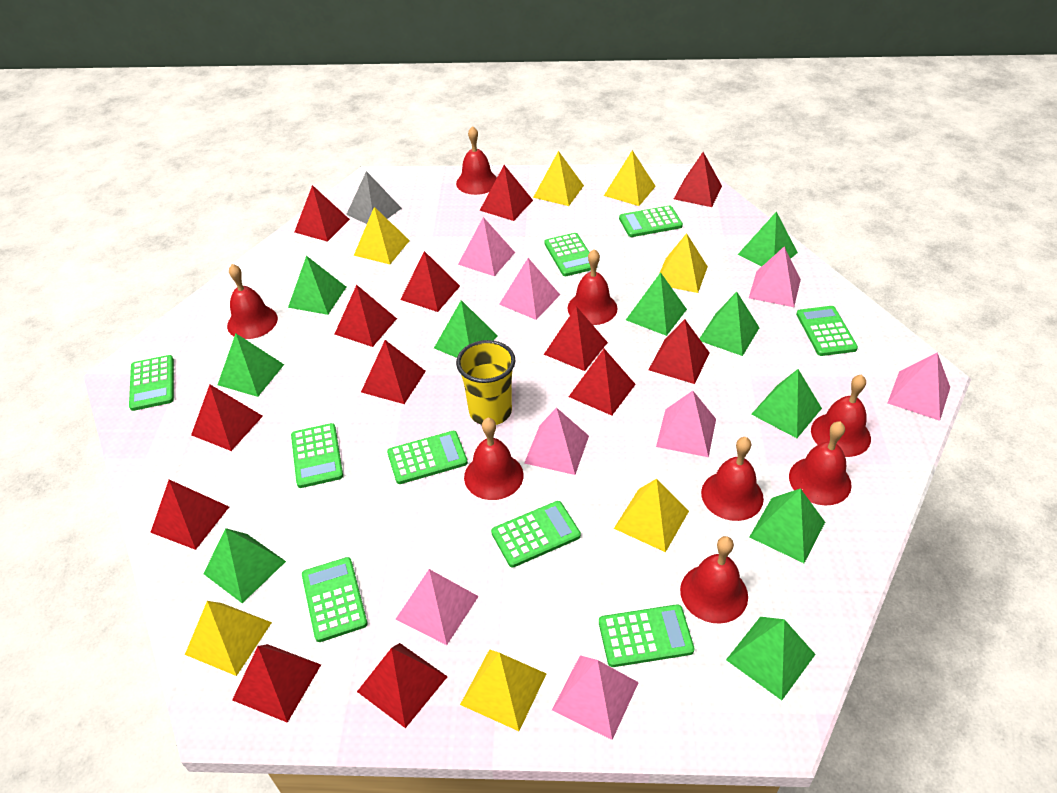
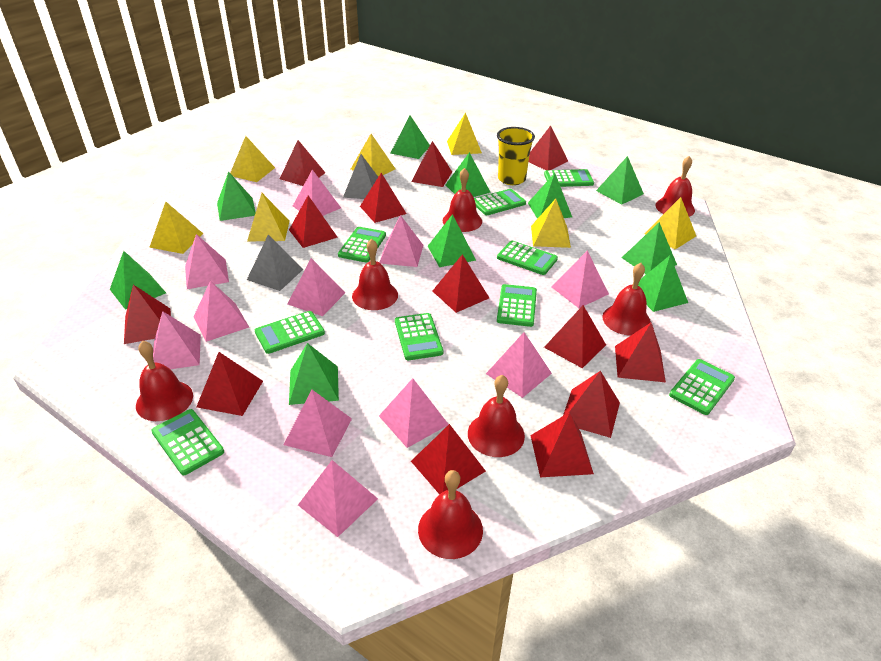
grey pyramid: 1 -> 2
pink pyramid: 8 -> 11
red bell: 8 -> 7

